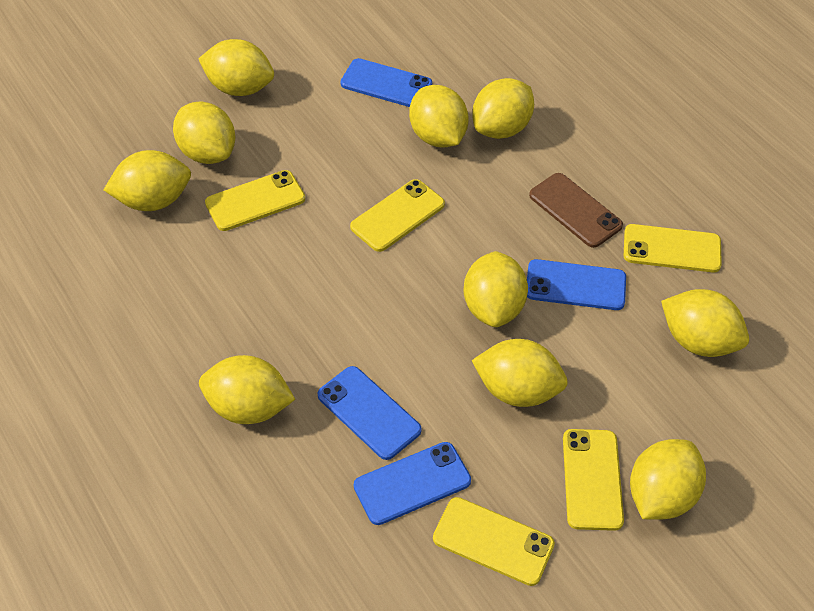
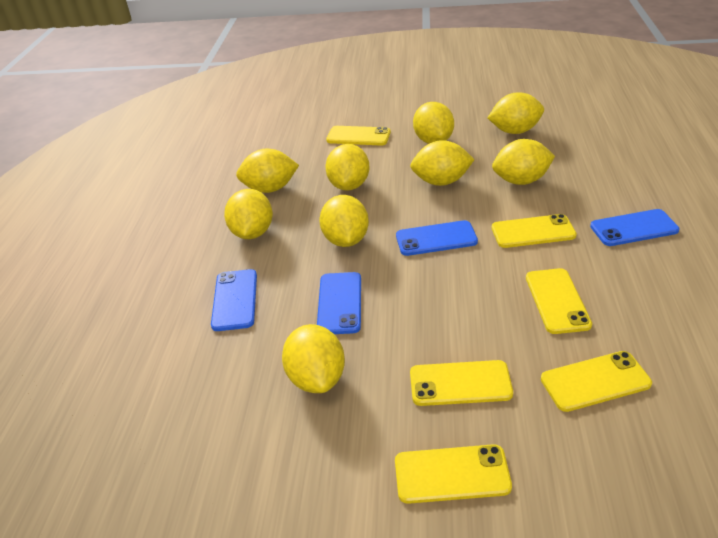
brown phone: 1 -> 0
yellow lemon: 10 -> 9
yellow phone: 5 -> 6

